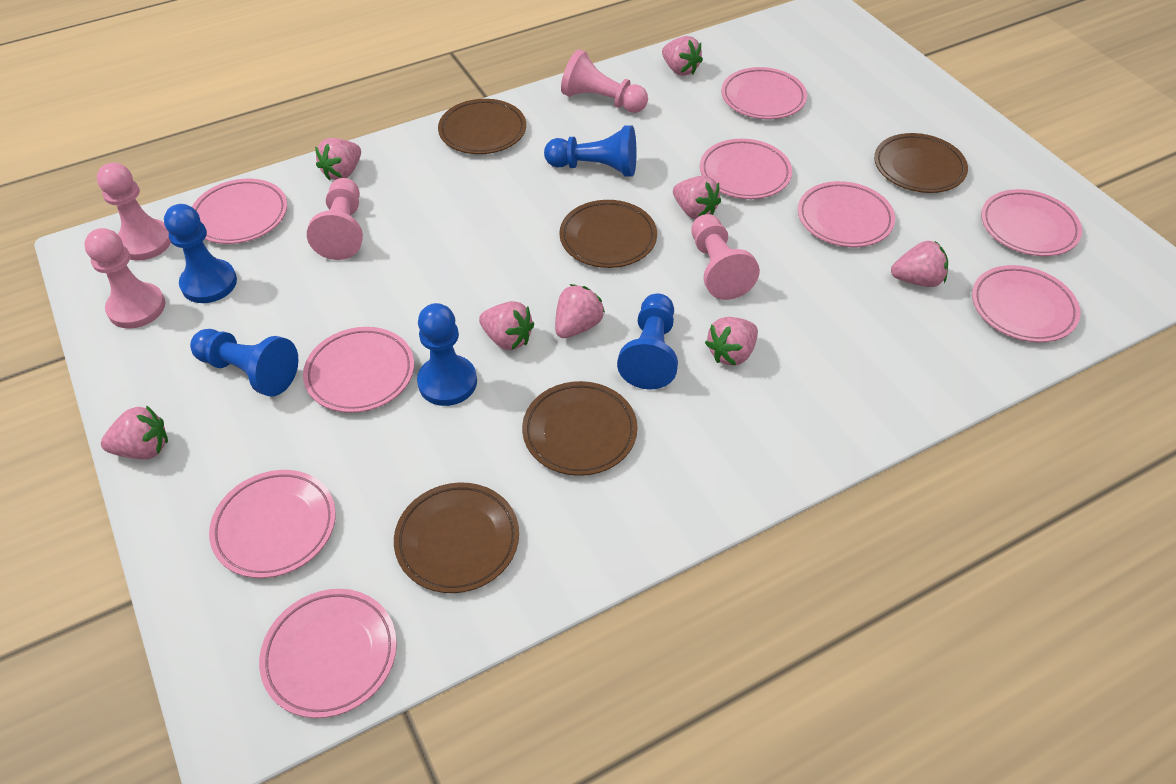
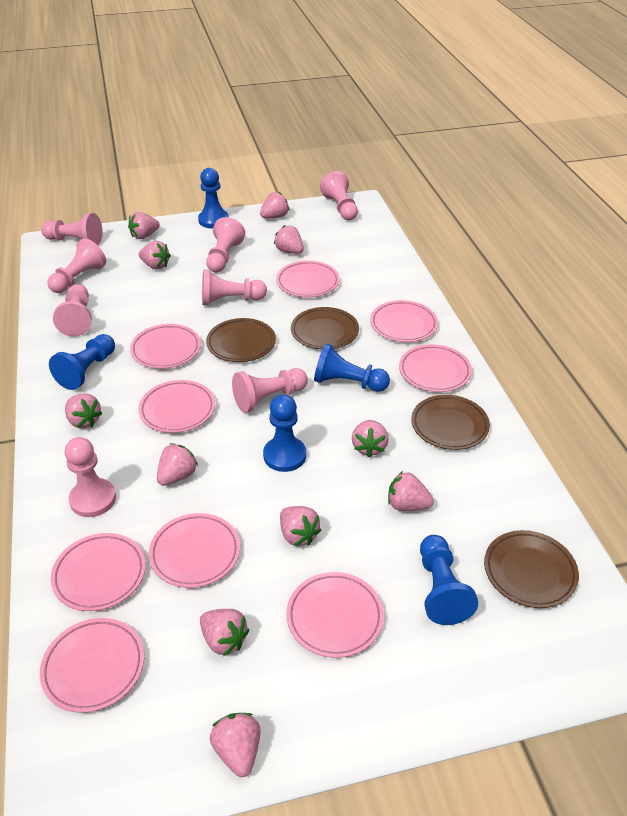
brown plate: 5 -> 4
pink pawn: 5 -> 8
pink strawberry: 8 -> 11

